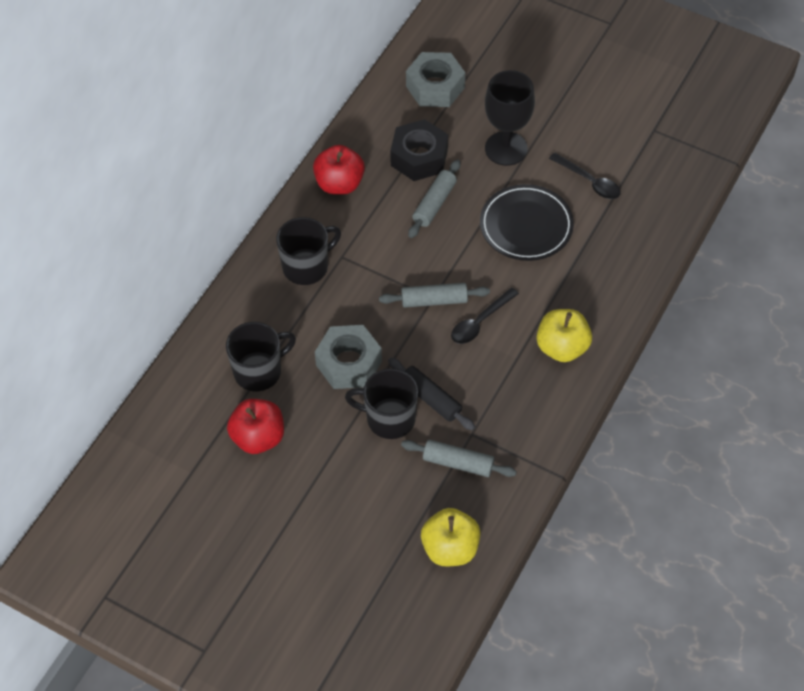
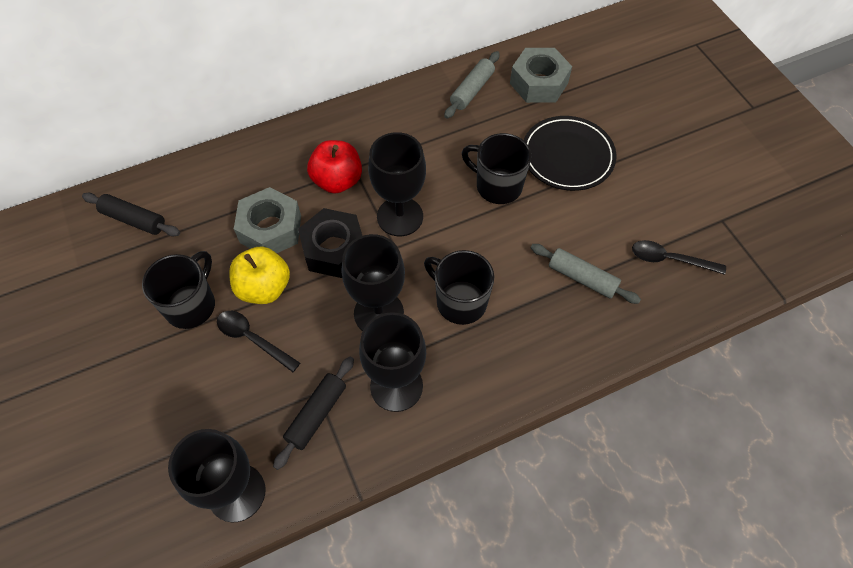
black goblet: 1 -> 4
black rolling pin: 1 -> 2
grey rolling pin: 3 -> 2
red apple: 2 -> 1
yellow apple: 2 -> 1

